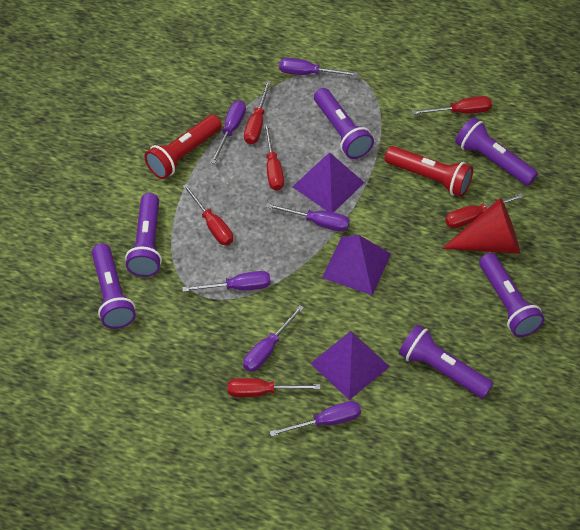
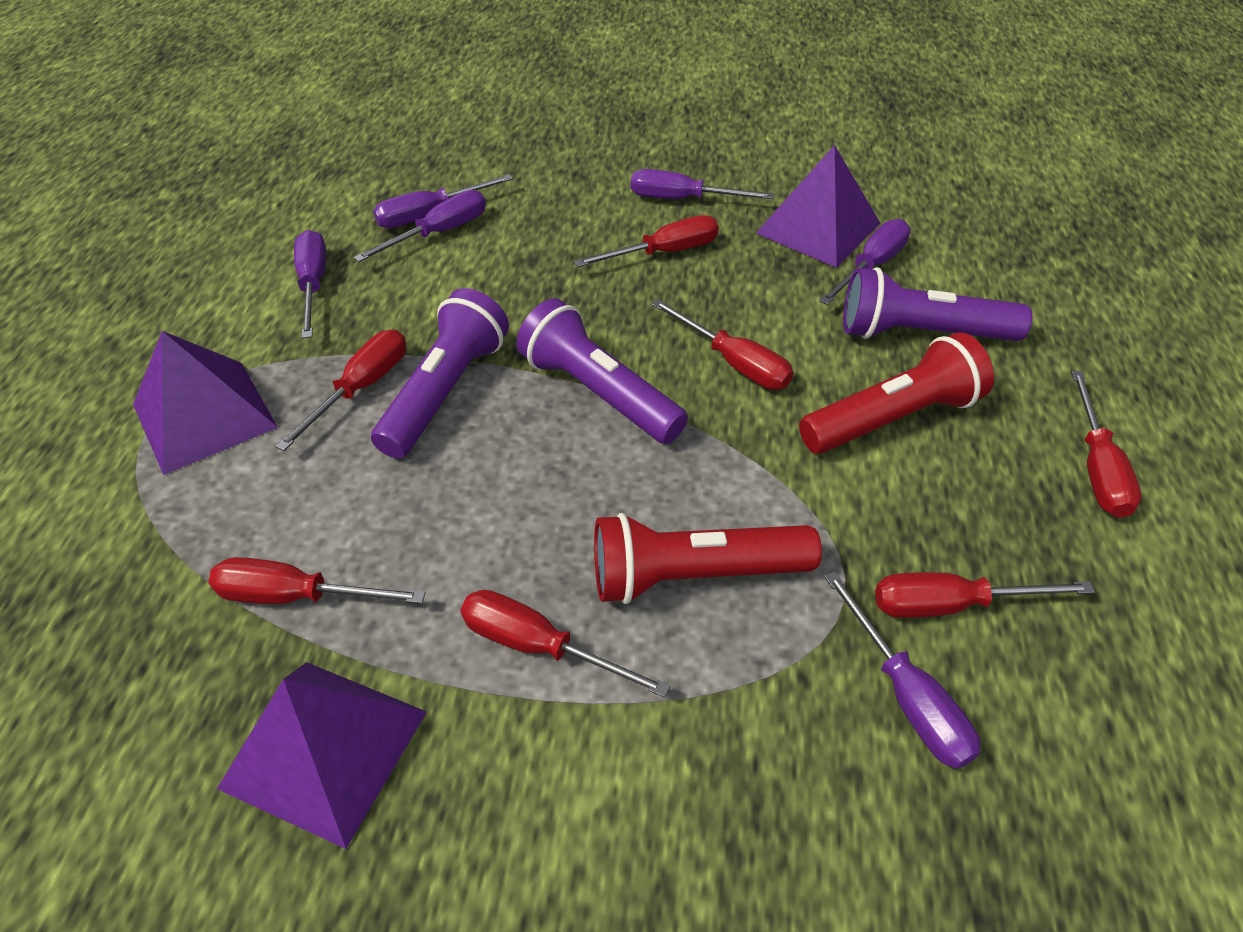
purple flashlight: 6 -> 3
red cone: 1 -> 0
red screwdriver: 6 -> 7

